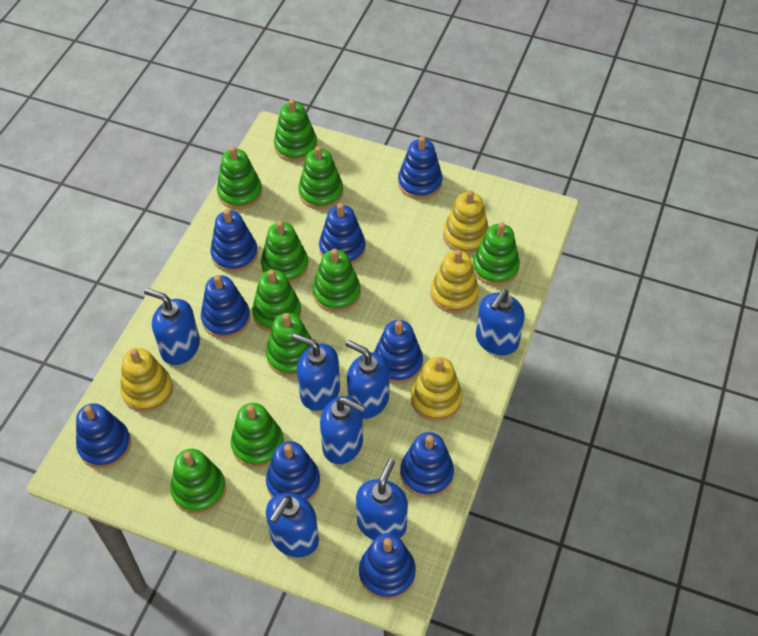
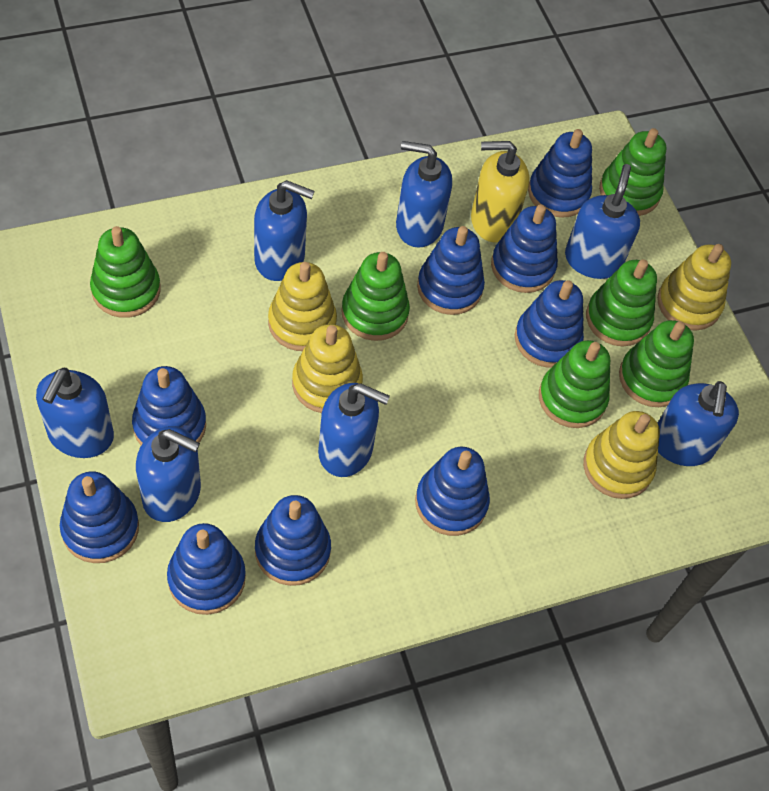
green stacking toy: 10 -> 6
yellow soap dispenser: 0 -> 1

